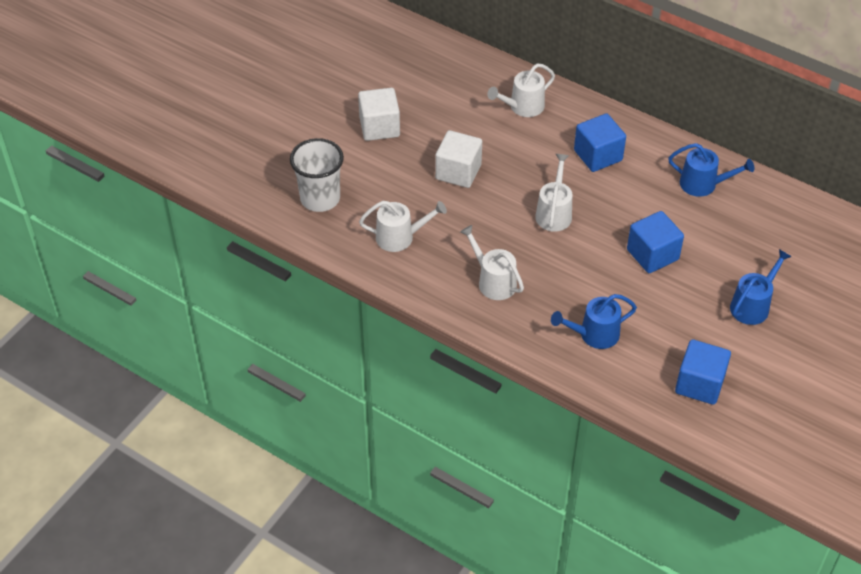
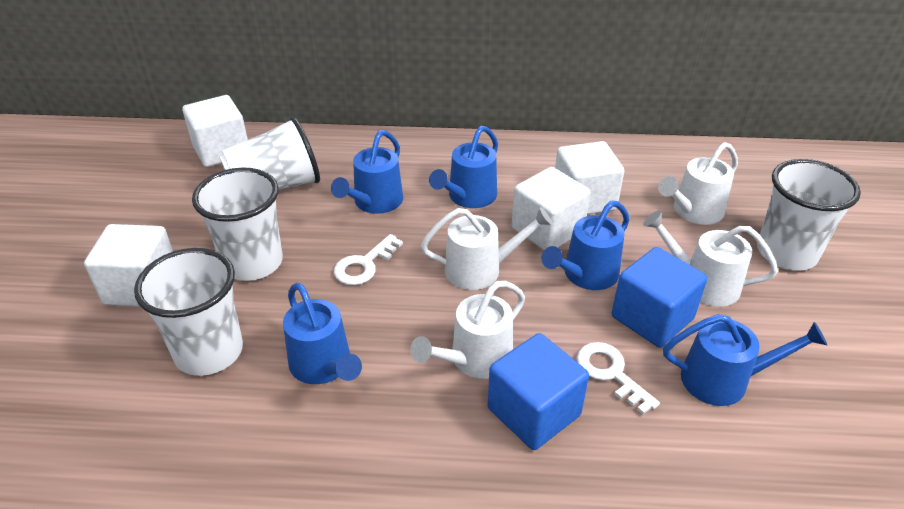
blue cube: 3 -> 2
blue watering can: 3 -> 5
white cube: 2 -> 4
white cup: 1 -> 4
white key: 0 -> 2

